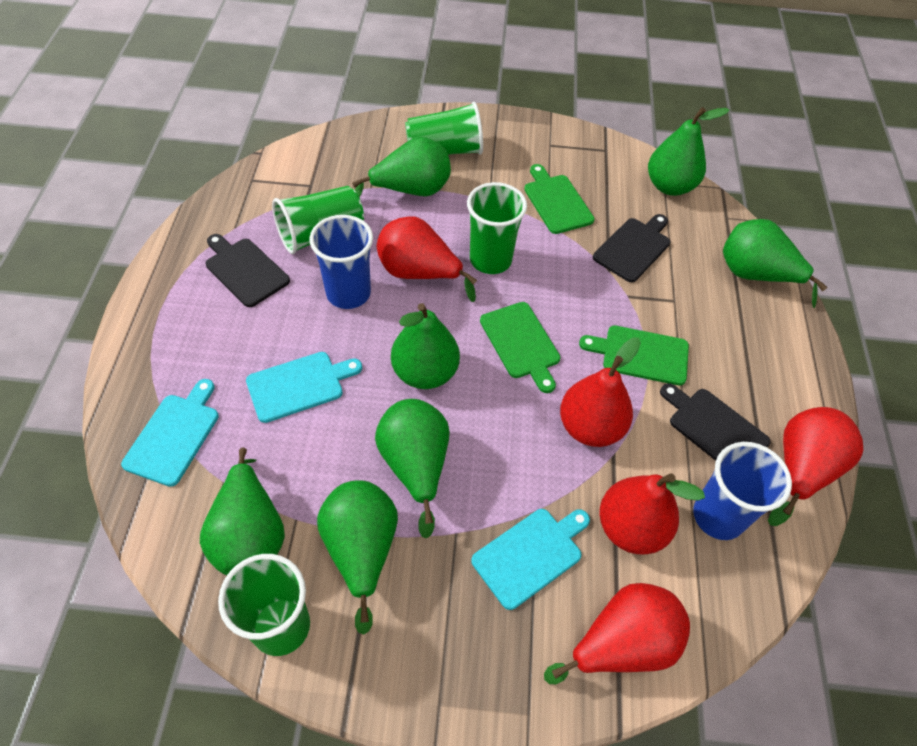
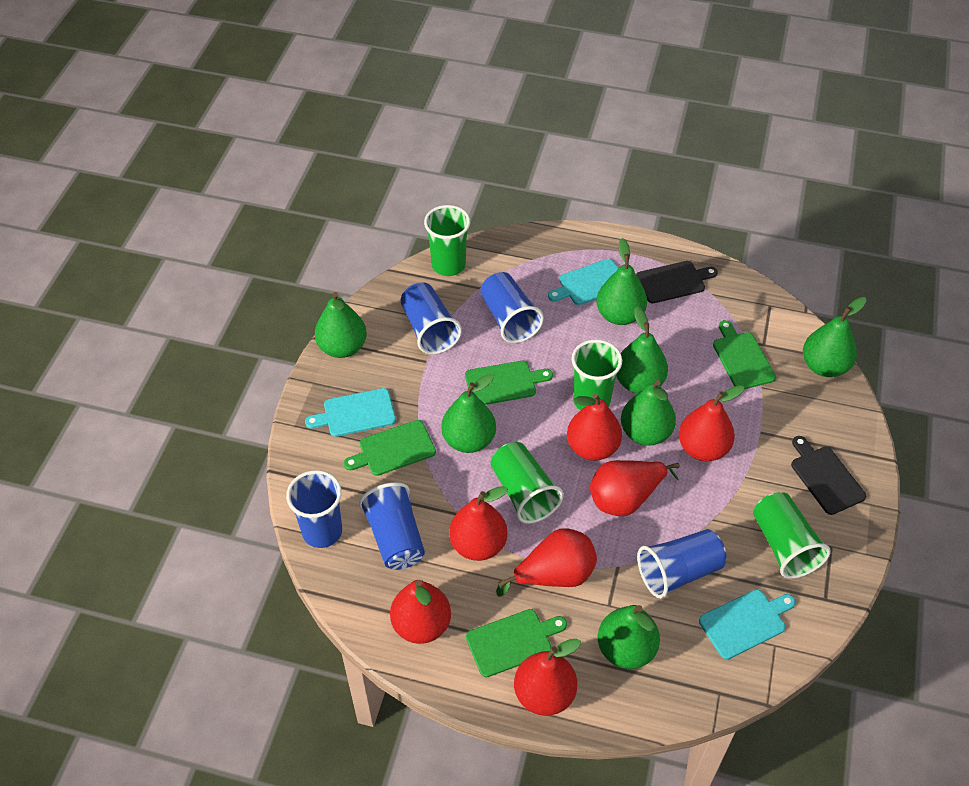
black cutting board: 3 -> 2
blue cup: 2 -> 5
green cutting board: 3 -> 4
red pear: 5 -> 7

